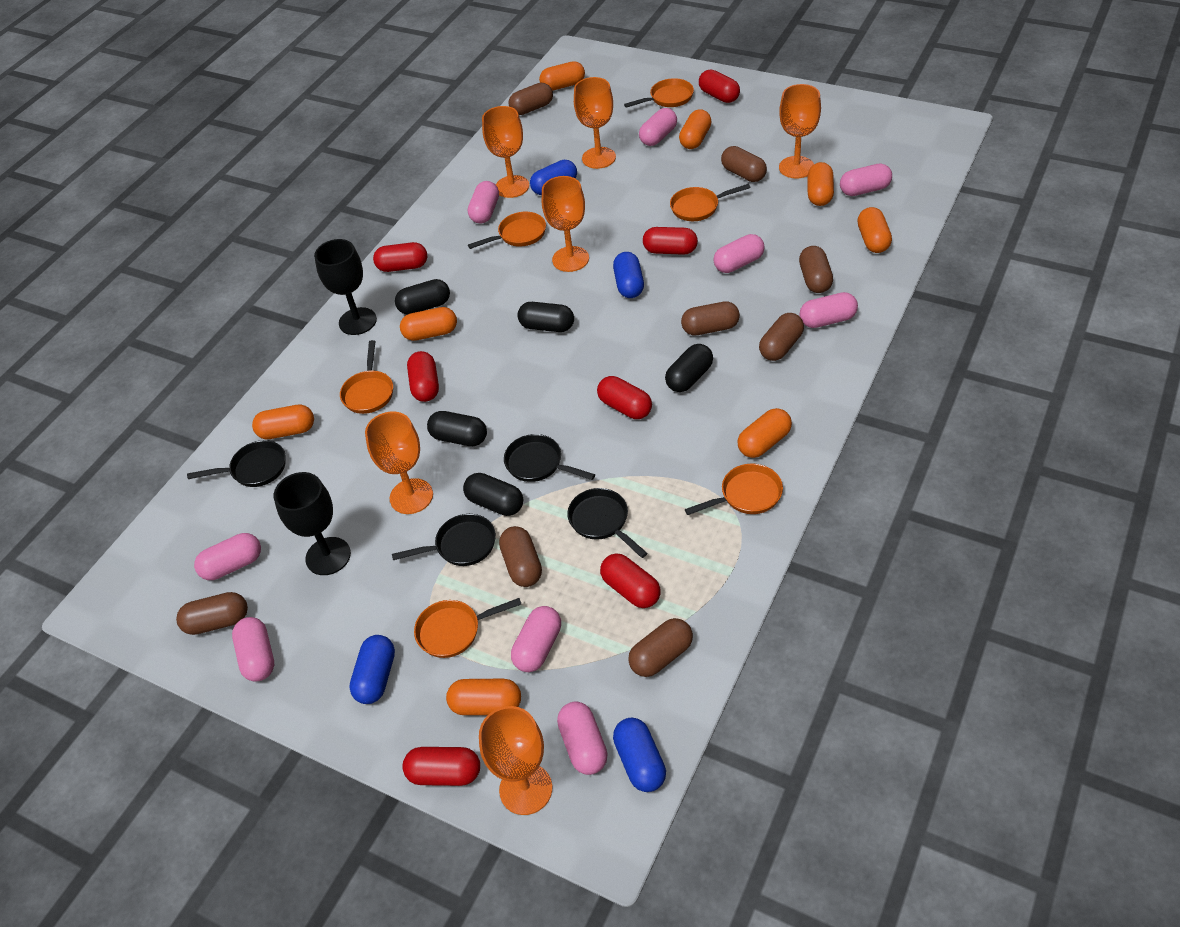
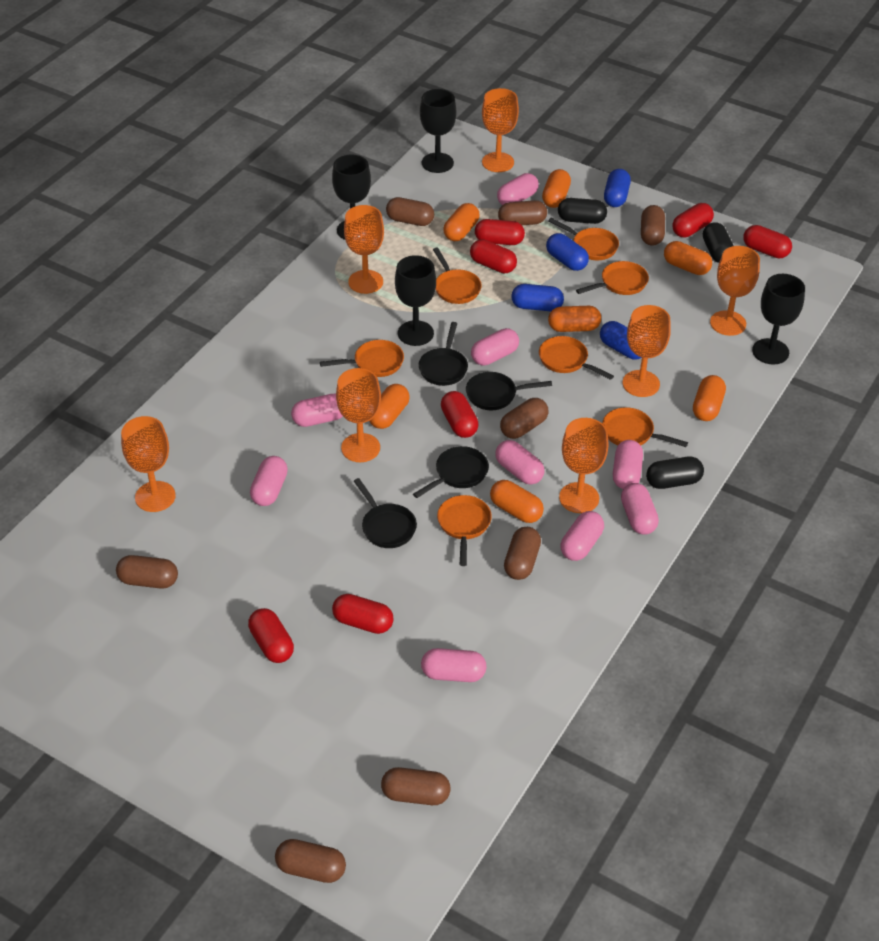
black capsule: 5 -> 3
black goblet: 2 -> 4
orange capsule: 8 -> 7
orange goblet: 6 -> 7
orange pan: 6 -> 7

